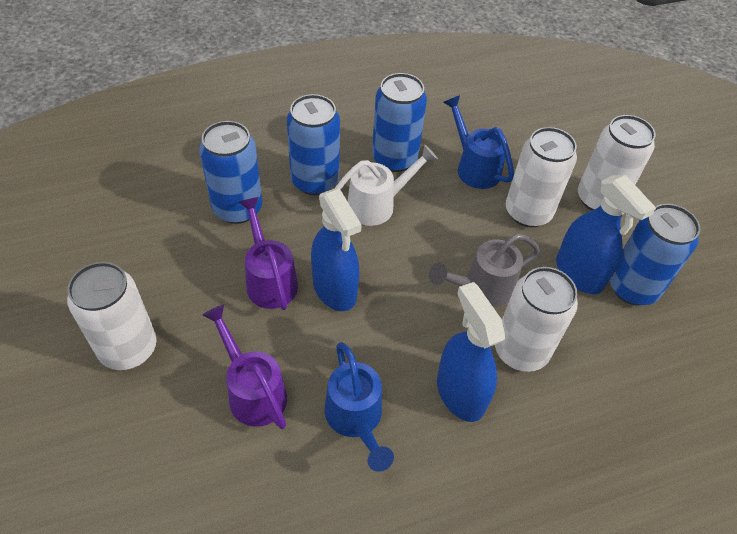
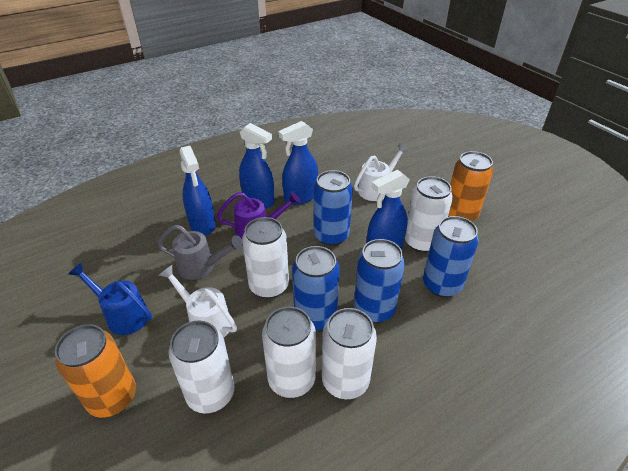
blue spray bottle: 3 -> 4
blue watering can: 2 -> 1
orange can: 0 -> 2
purple watering can: 2 -> 1
white can: 4 -> 5
white watering can: 1 -> 2

